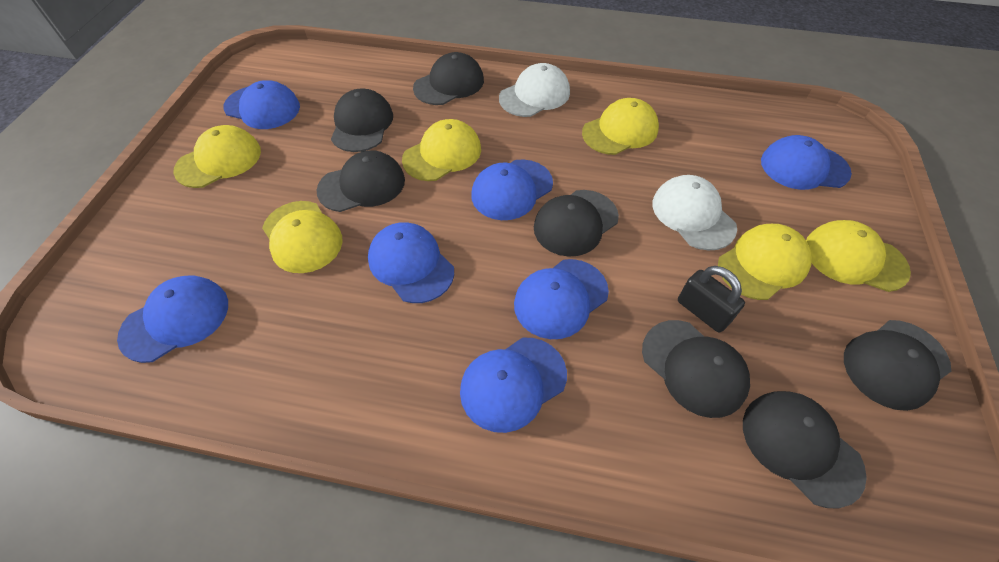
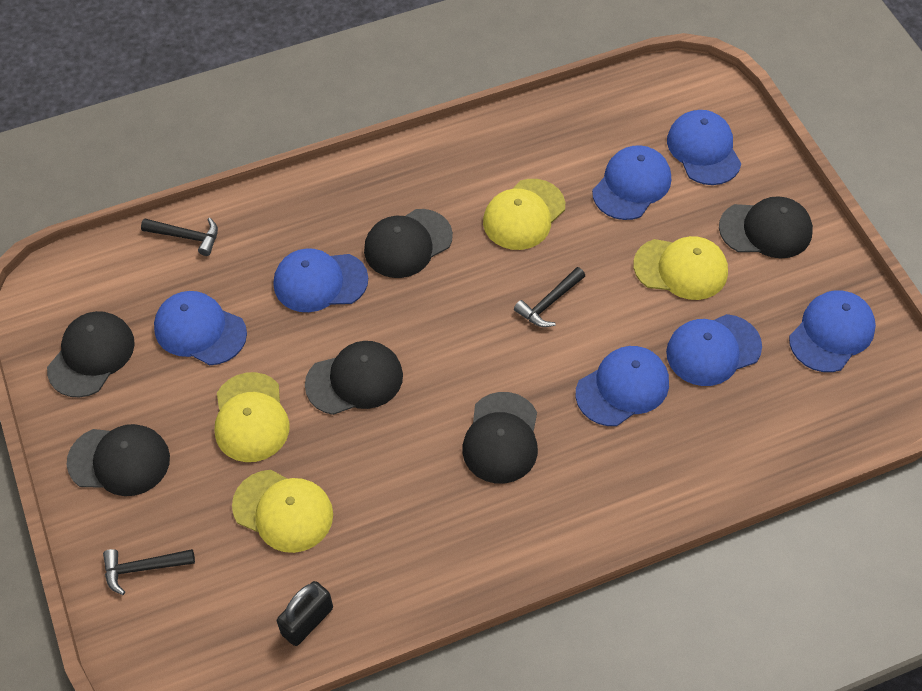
black cap: 7 -> 6
black hammer: 0 -> 3
white cap: 2 -> 0
yellow cap: 6 -> 4

